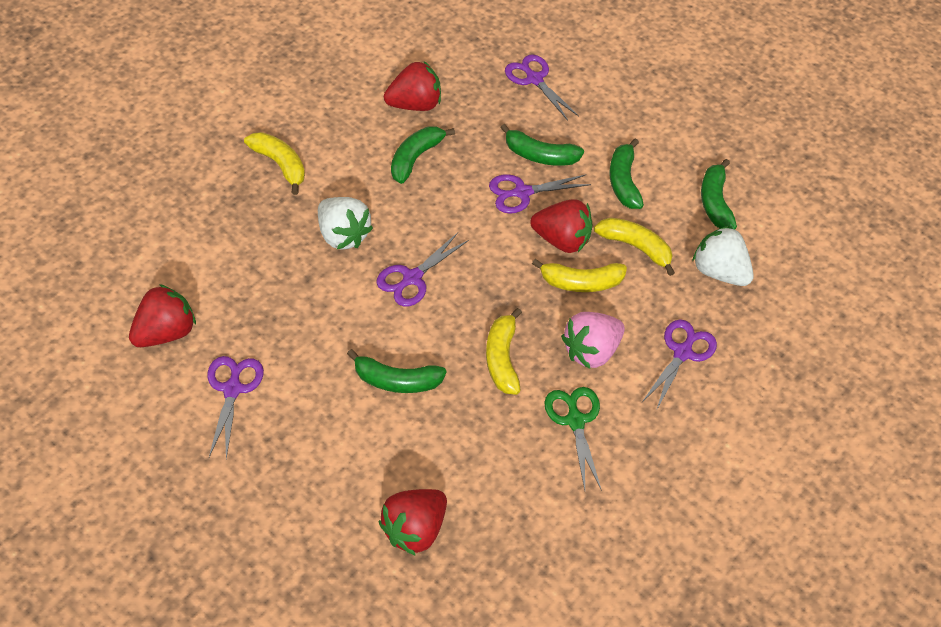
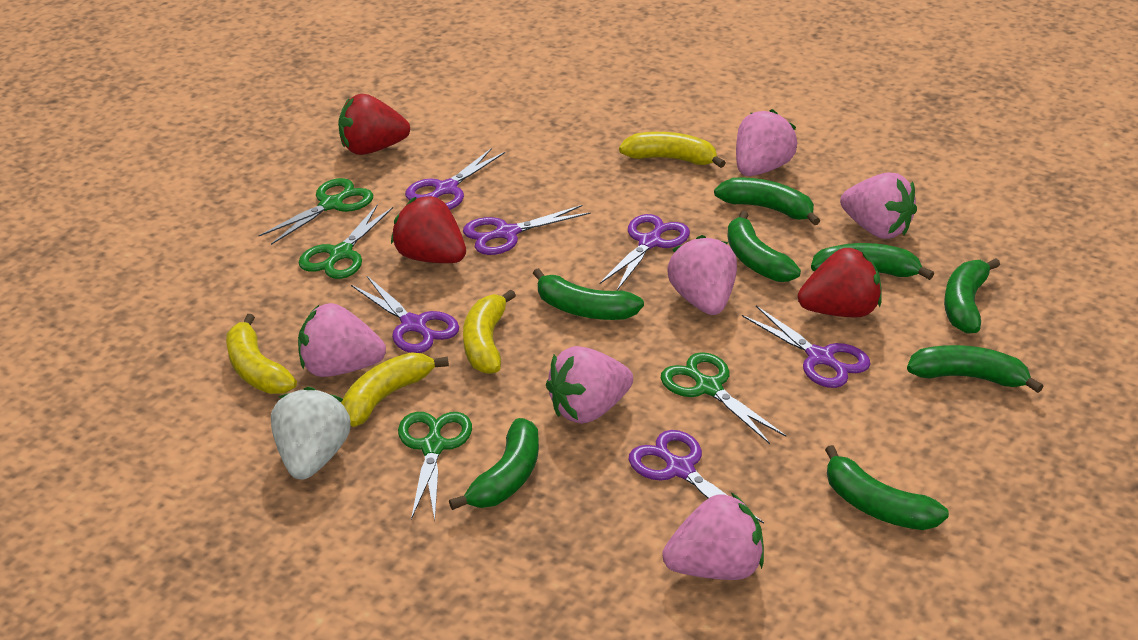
green banana: 5 -> 8
green scissors: 1 -> 4
pink strawberry: 1 -> 6
purple scissors: 5 -> 6
red strawberry: 4 -> 3
white strawberry: 2 -> 1

